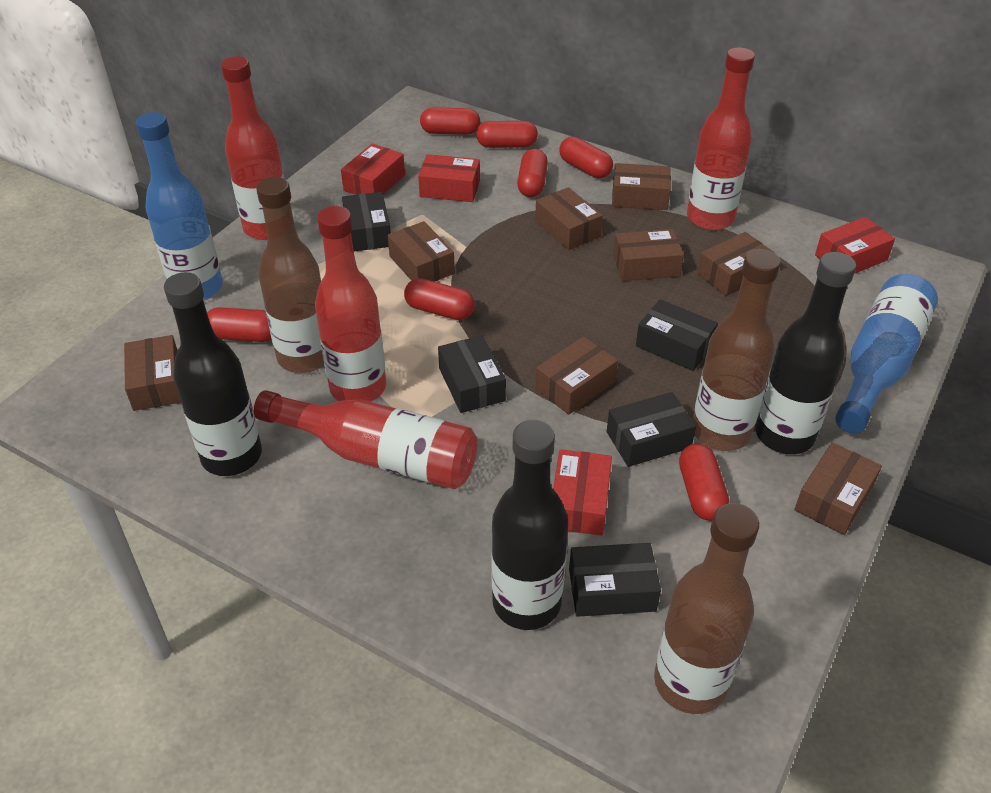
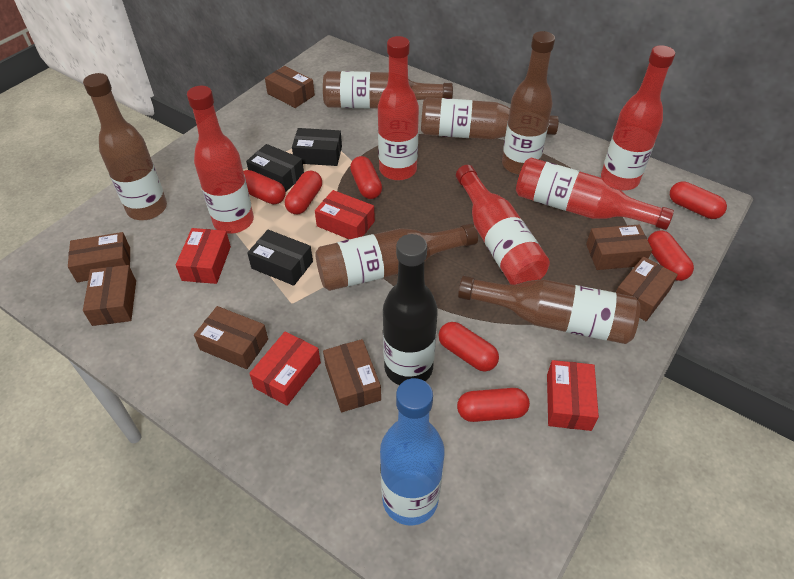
black bottle: 3 -> 1
black box: 5 -> 3
blue bottle: 2 -> 1
brown bottle: 3 -> 6
brown box: 8 -> 7
red bottle: 4 -> 5

